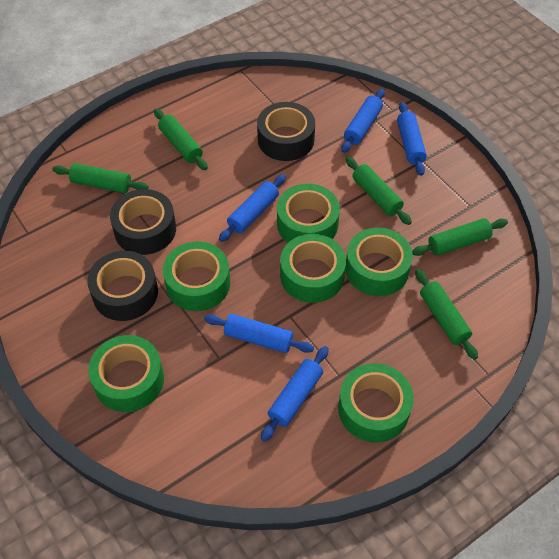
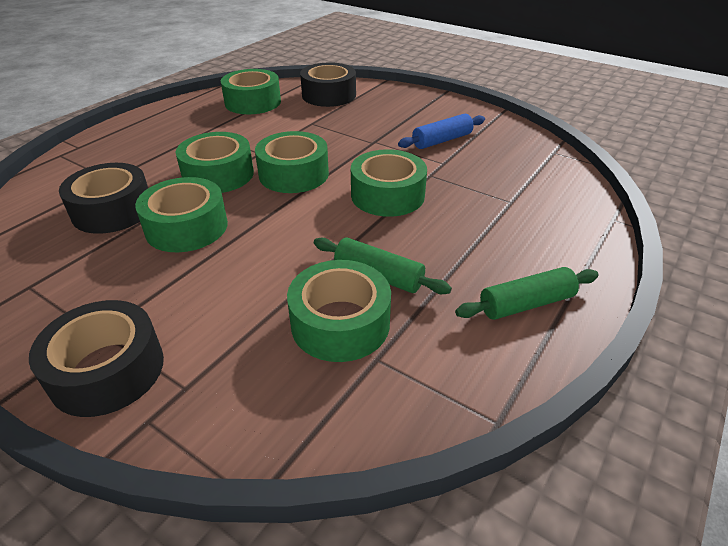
blue rolling pin: 5 -> 1
green rolling pin: 5 -> 2

